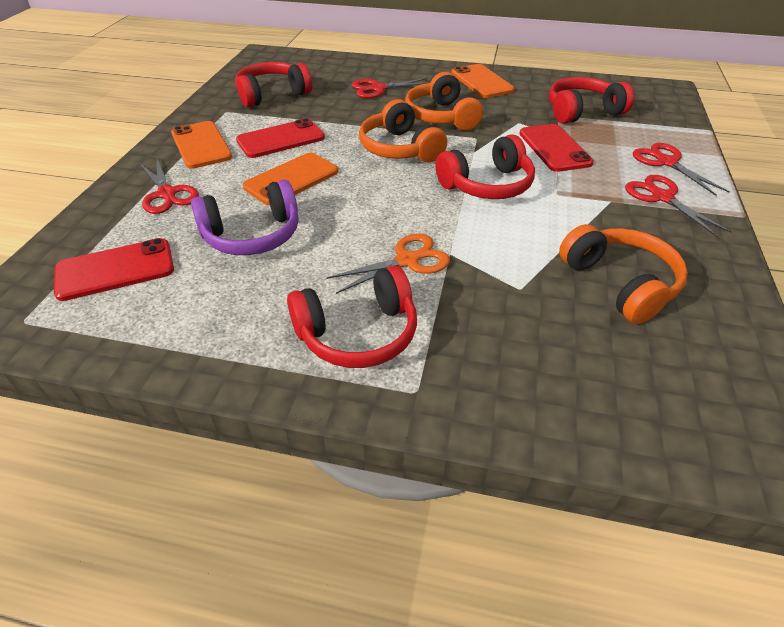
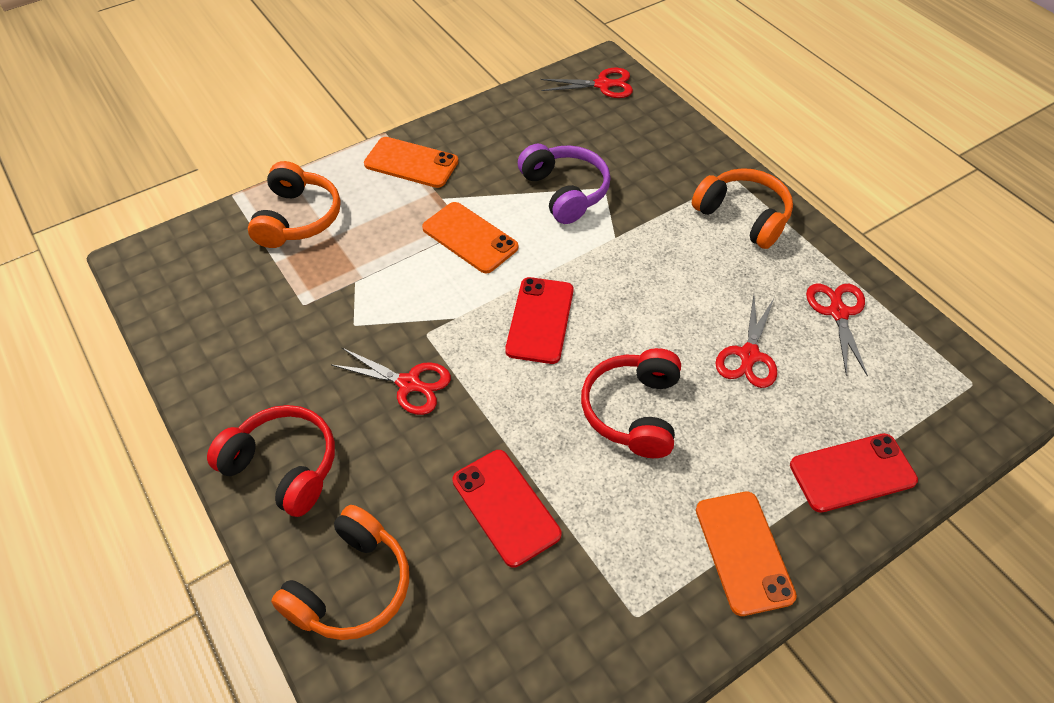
orange scissors: 1 -> 0
red headphones: 4 -> 2

